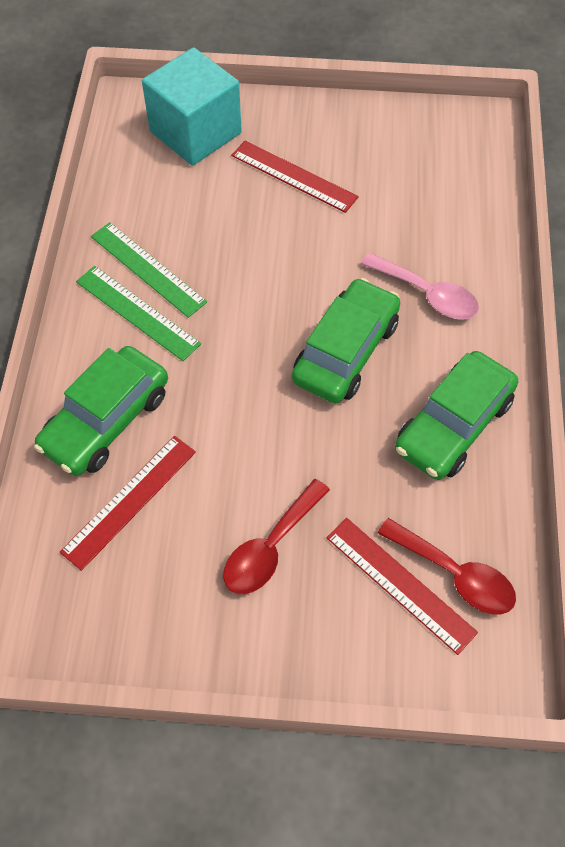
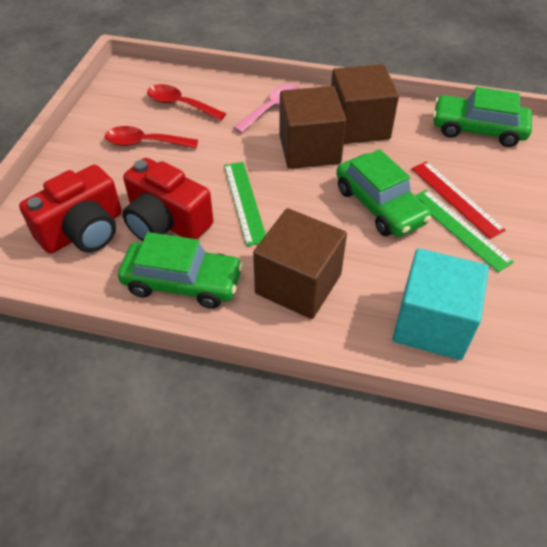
brown cube: 0 -> 3
red camera: 0 -> 2
red ruler: 3 -> 1

